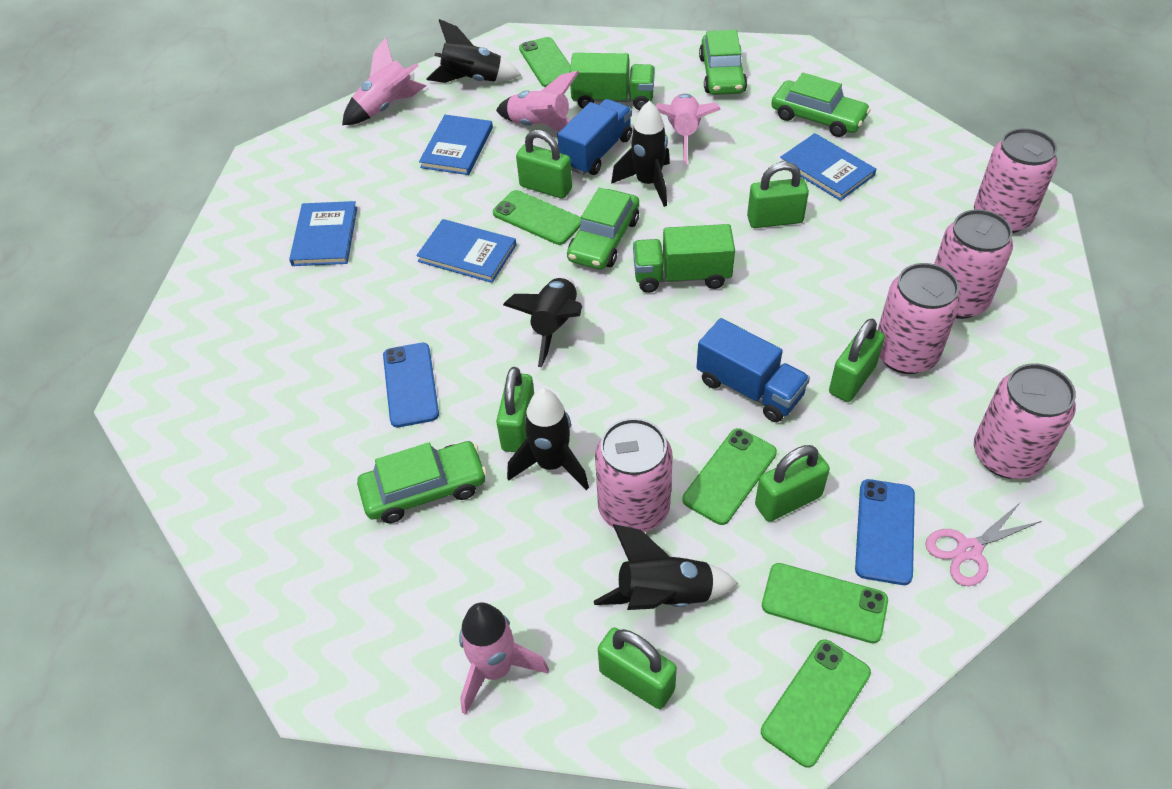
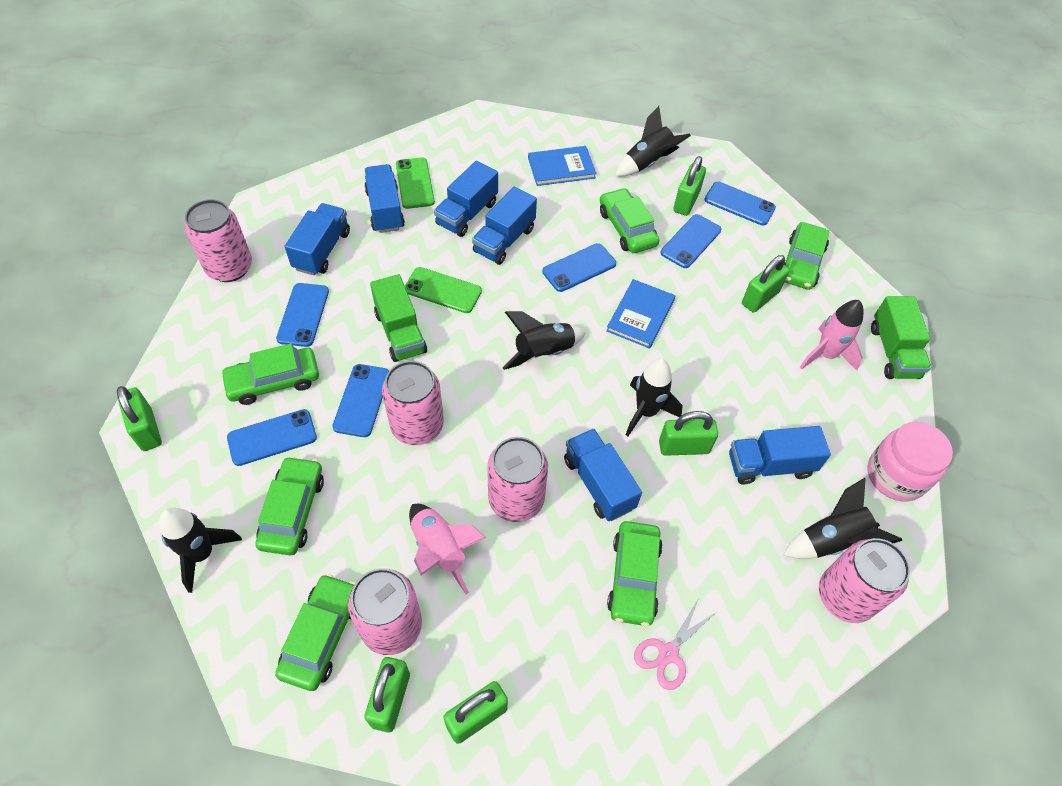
blue book: 4 -> 2
blue phone: 2 -> 6
blue truck: 2 -> 6
green car: 4 -> 6
green phone: 5 -> 2
pink jar: 0 -> 1
pink rocket: 4 -> 2

